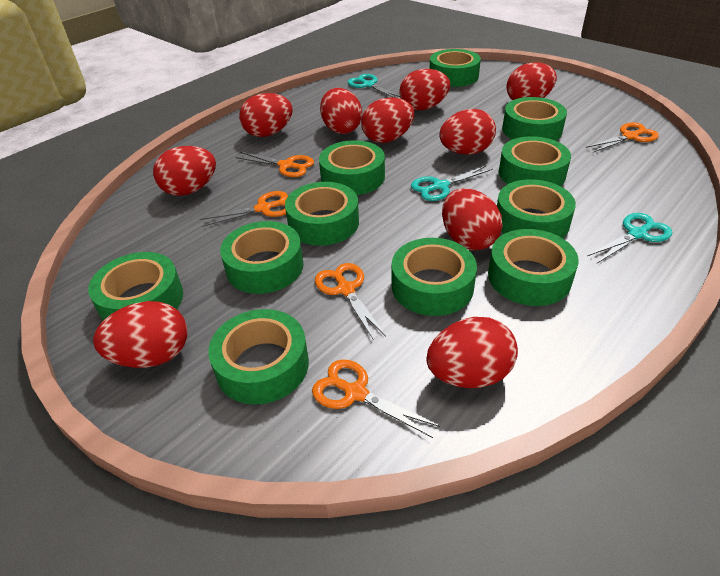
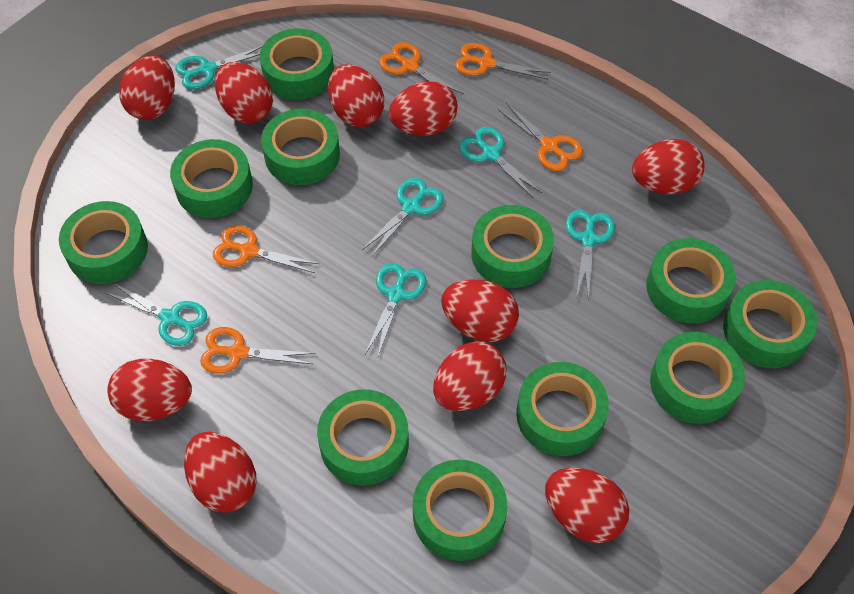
turquoise scissors: 3 -> 6

